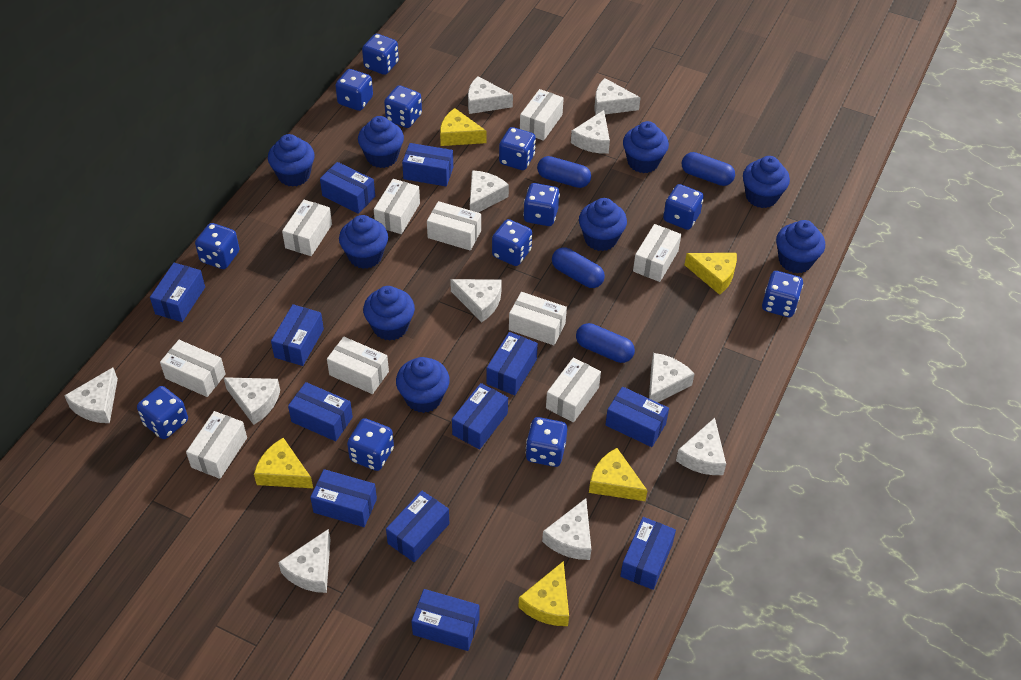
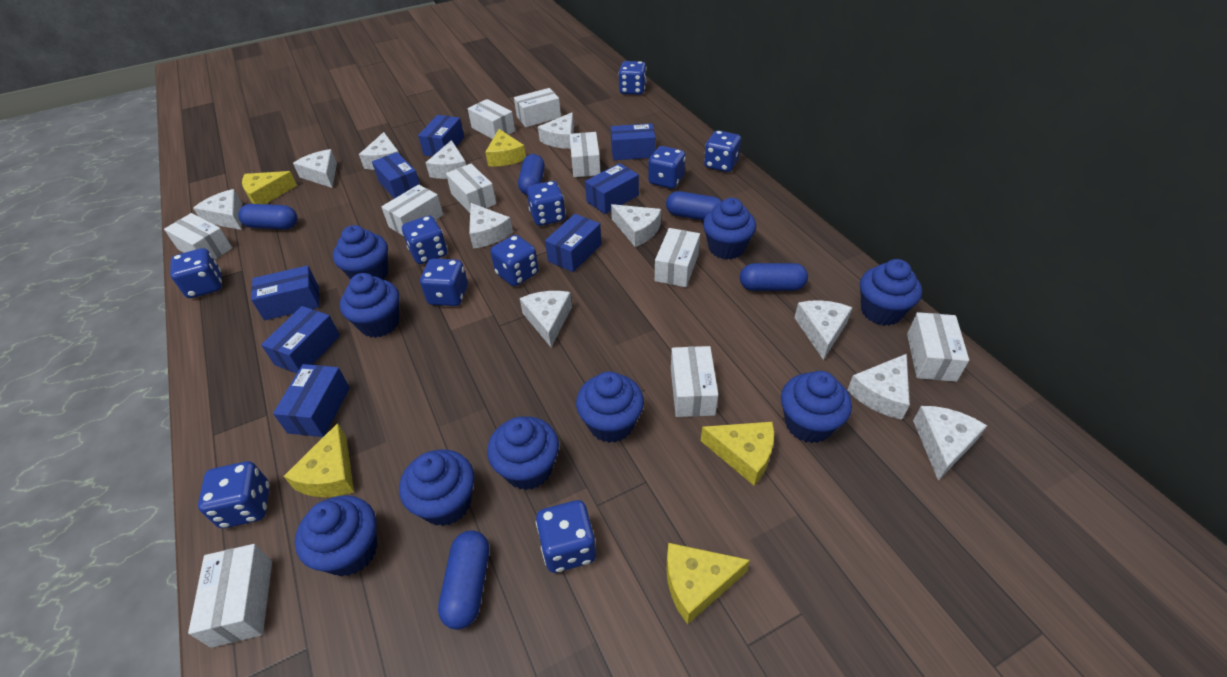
blue box: 12 -> 8
blue capsule: 4 -> 5
blue dice: 12 -> 10

